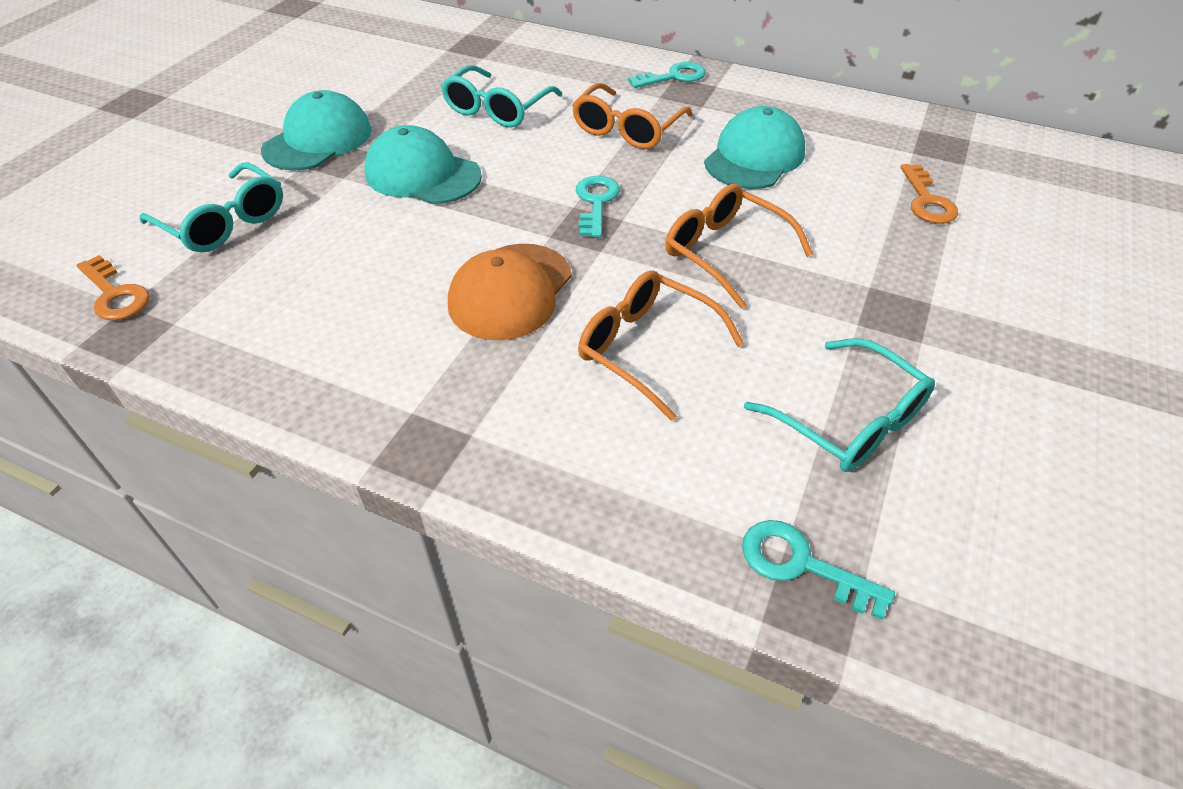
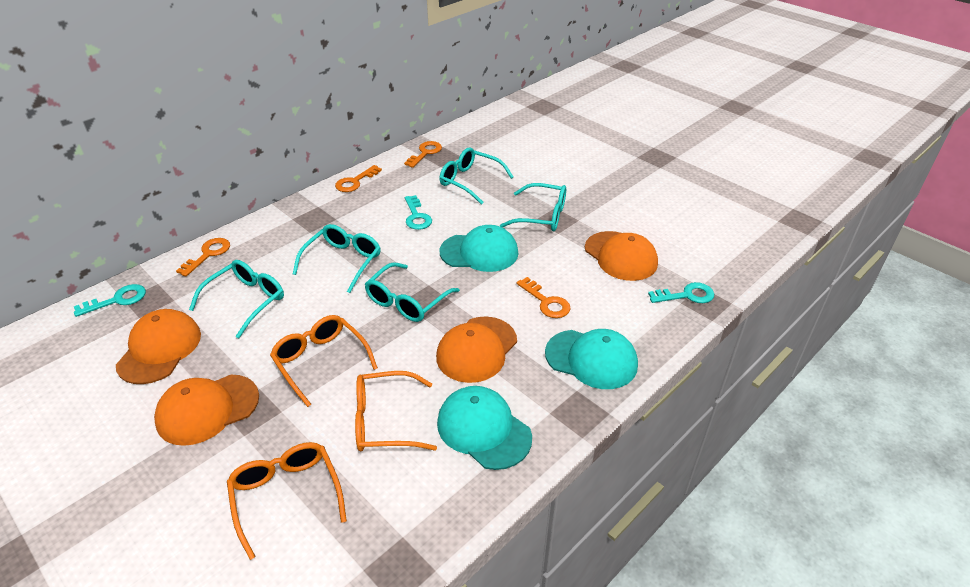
orange cap: 1 -> 4
orange key: 2 -> 4
turquoise glasses: 3 -> 5

